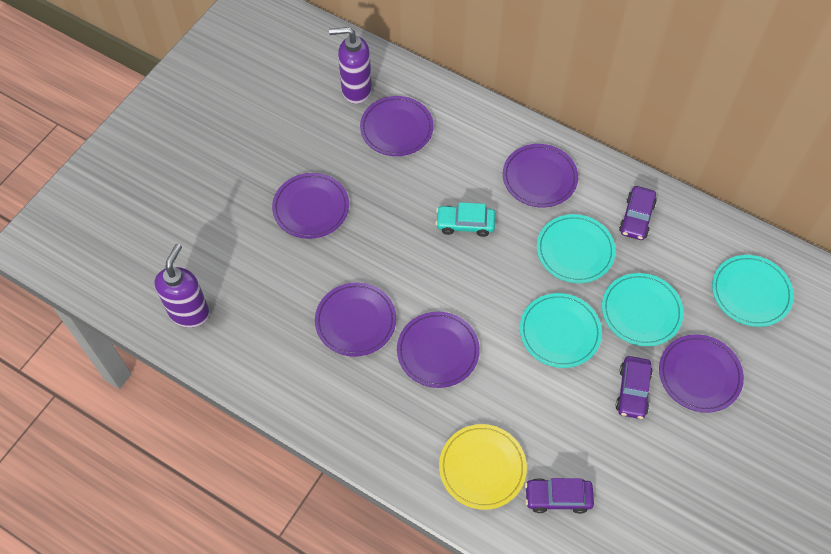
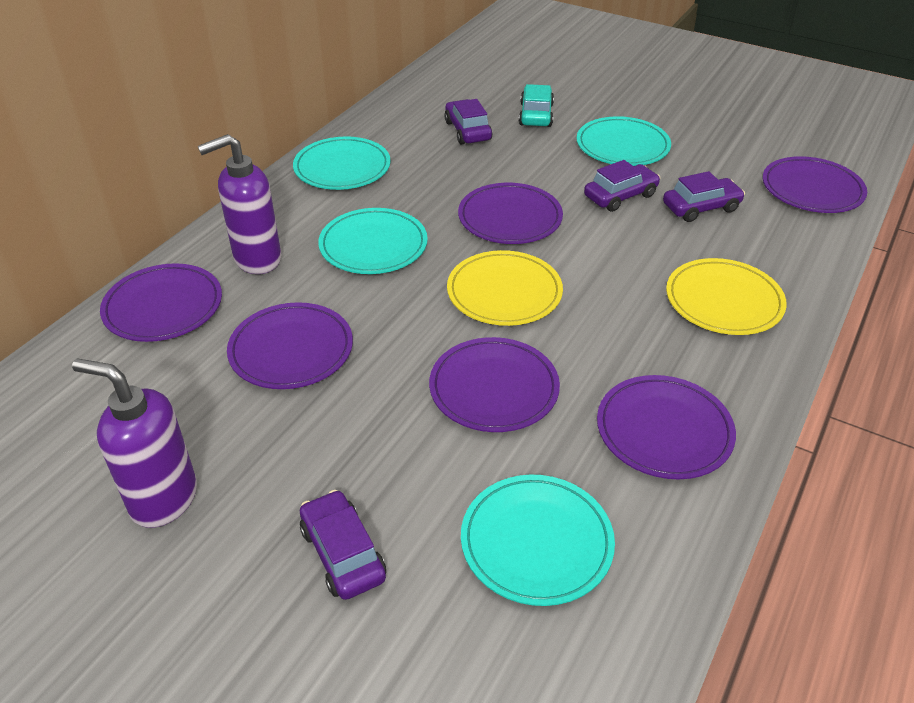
purple car: 3 -> 4
yellow plate: 1 -> 2

